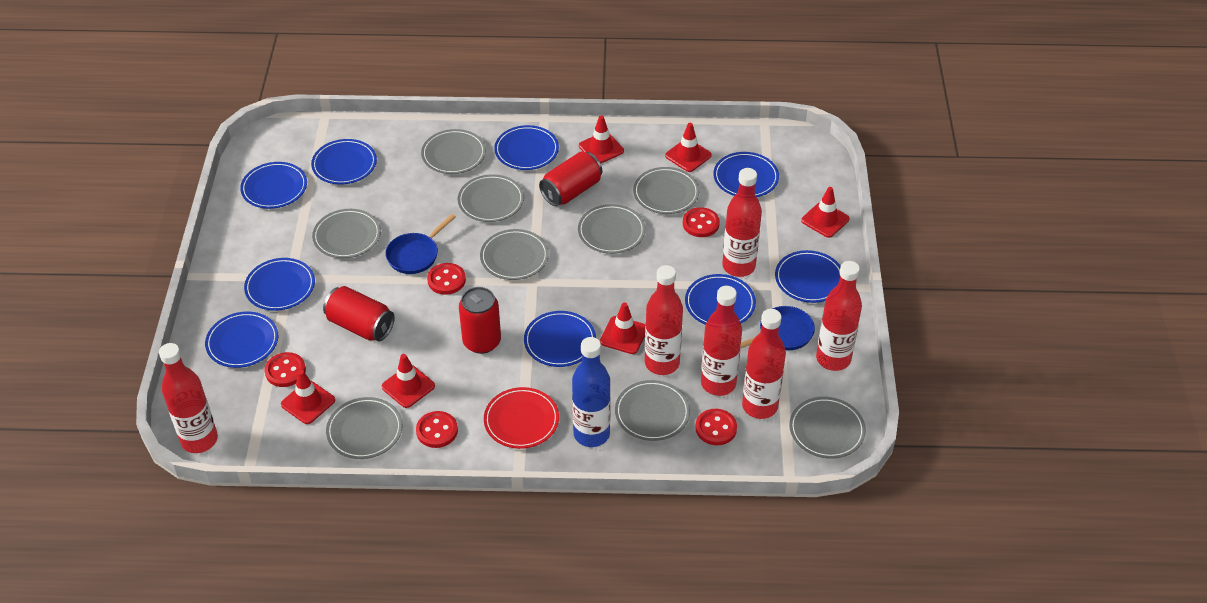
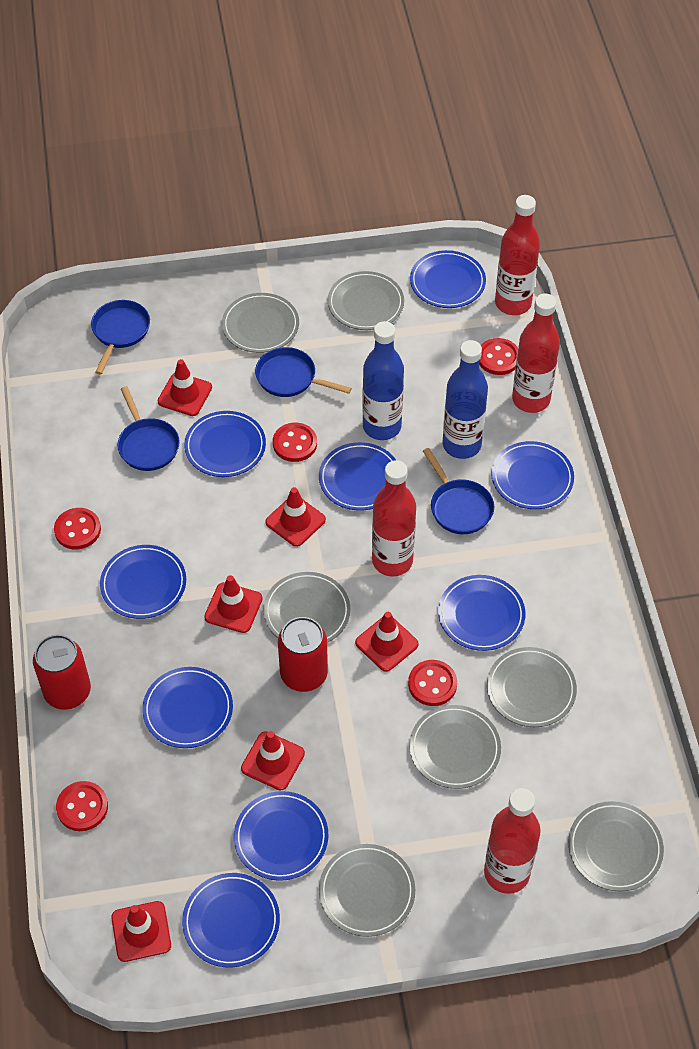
blue bottle: 1 -> 2
blue pan: 2 -> 4
grey plate: 9 -> 7
red bottle: 6 -> 4
red can: 3 -> 2
red plate: 1 -> 0

